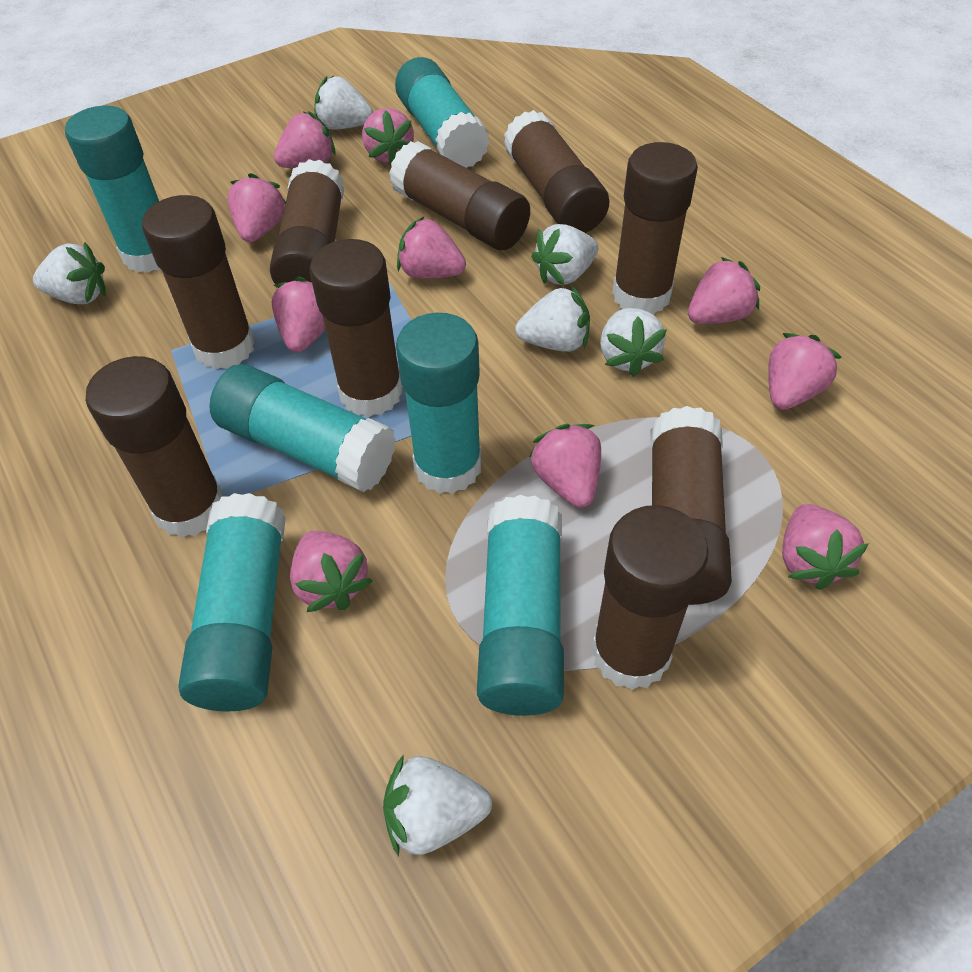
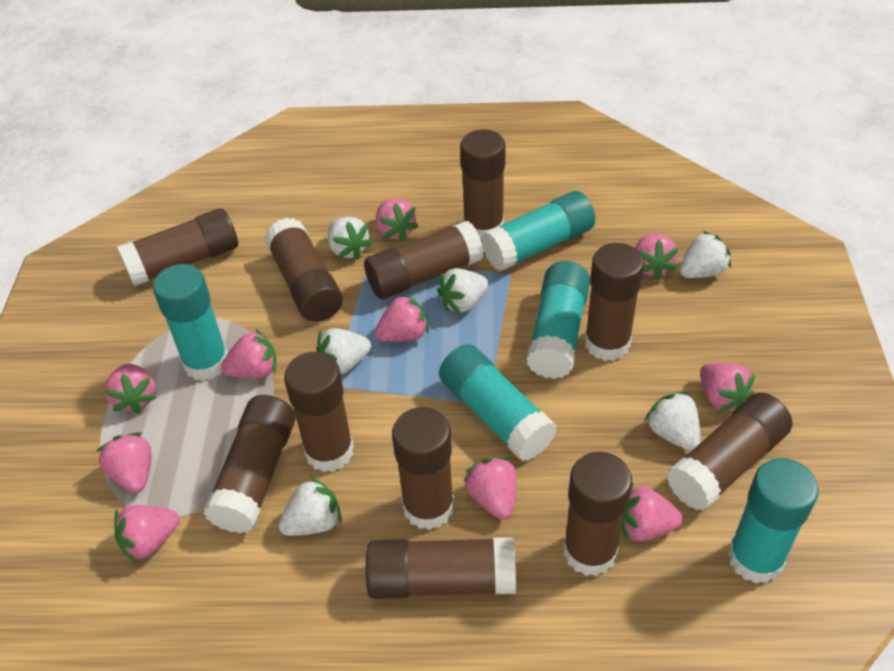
brown glue stick: 9 -> 11
turquoise glue stick: 6 -> 5

